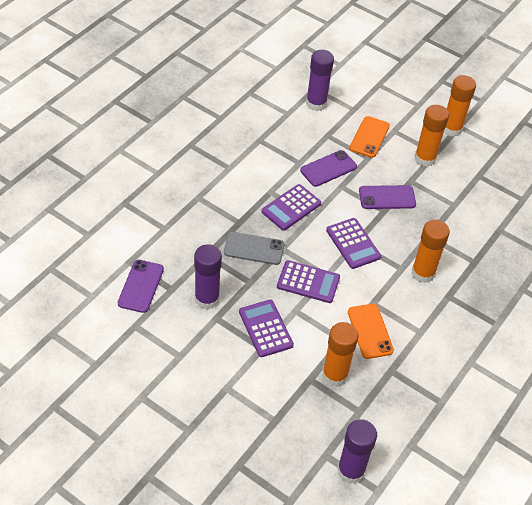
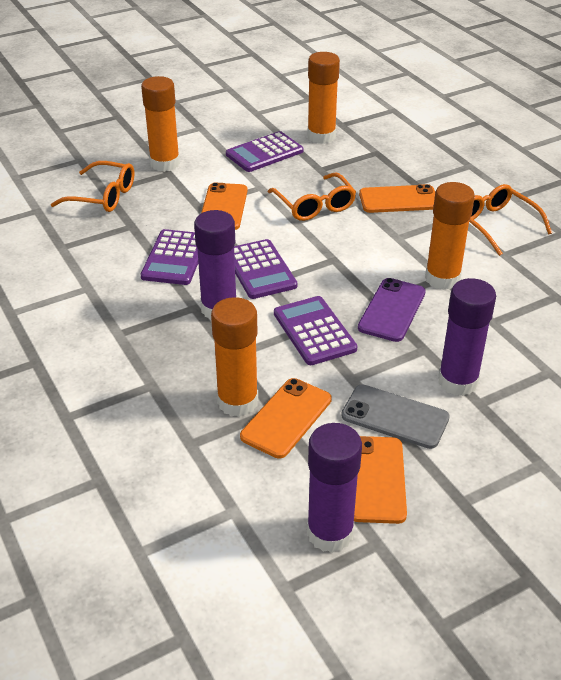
orange glasses: 0 -> 3
orange phone: 2 -> 4
purple phone: 3 -> 1

